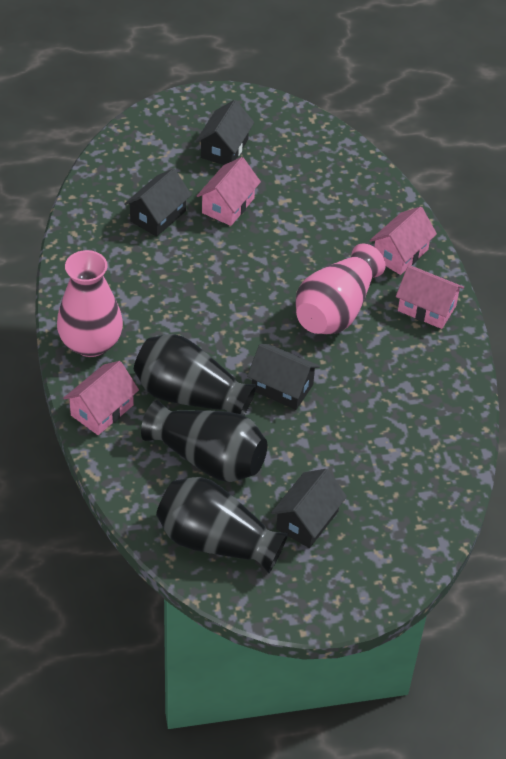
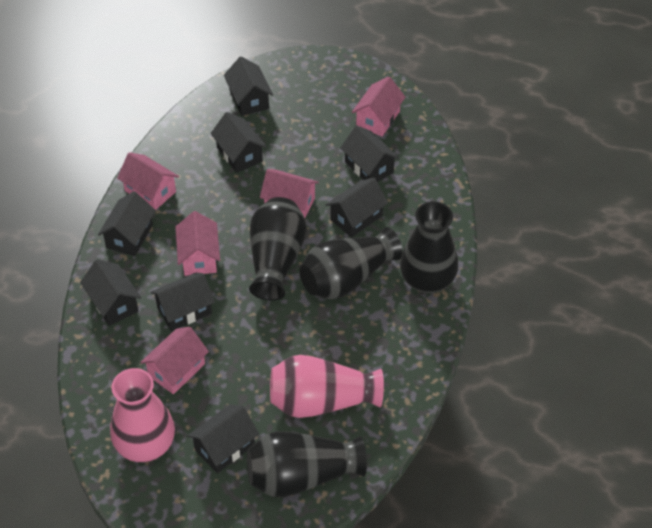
black house: 4 -> 8
black vase: 3 -> 4
pink house: 4 -> 5

